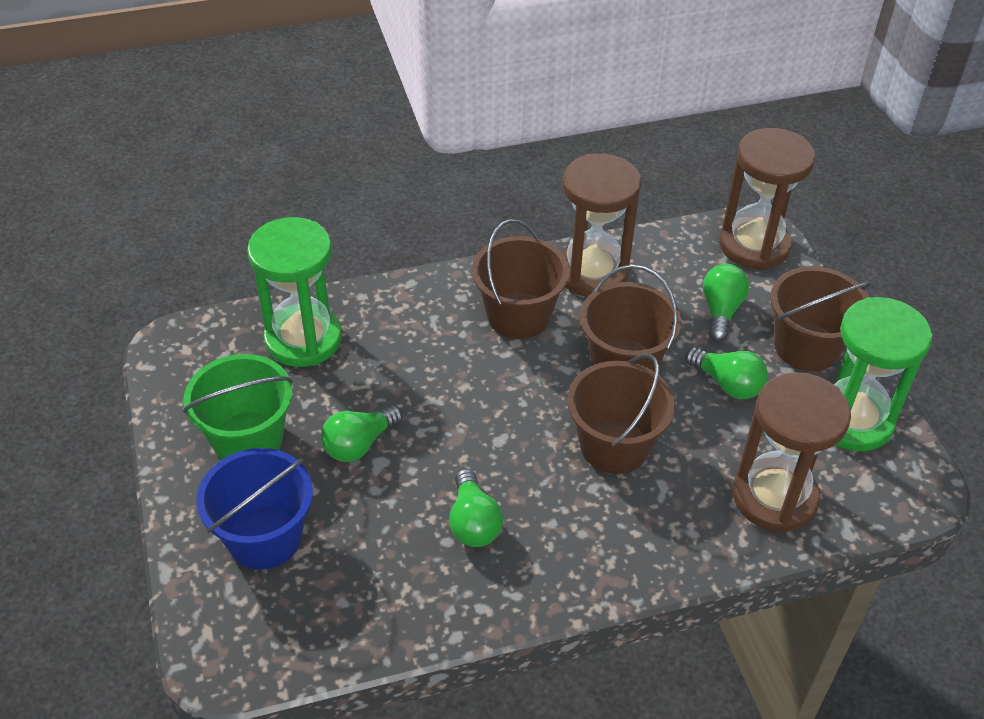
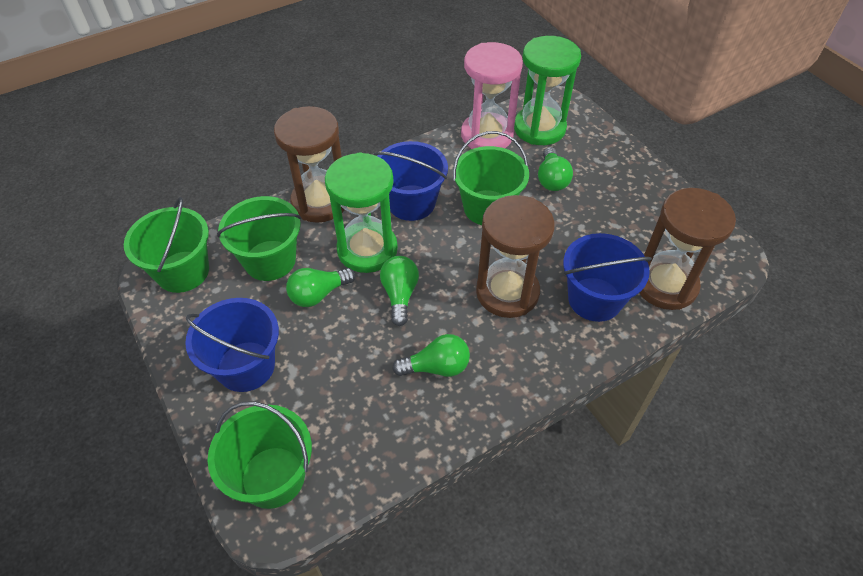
blue bucket: 1 -> 3
brown bucket: 4 -> 0
green bucket: 1 -> 4
pink hourglass: 0 -> 1

